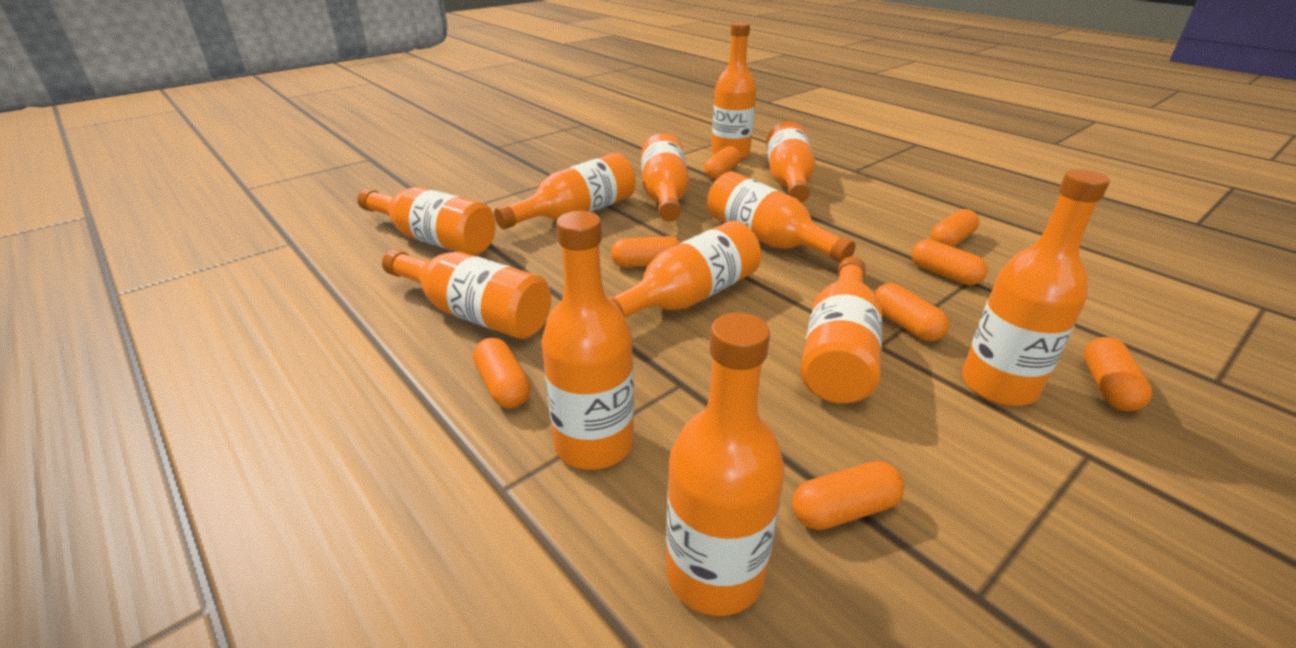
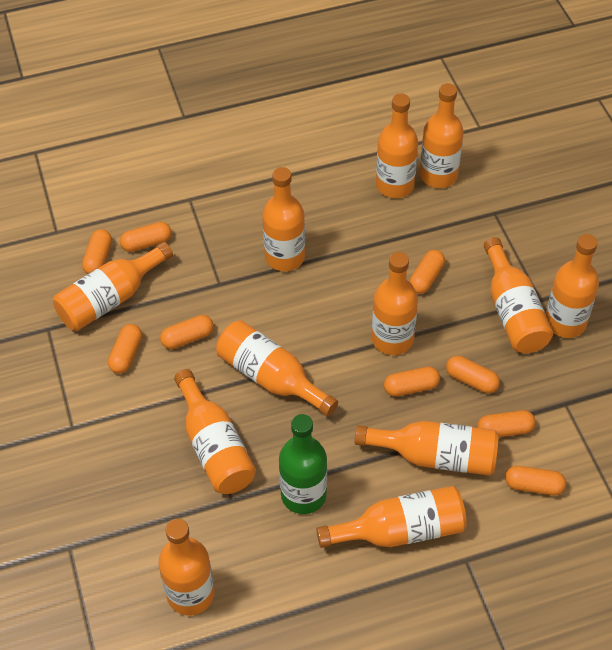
green bottle: 0 -> 1
orange capsule: 8 -> 9

